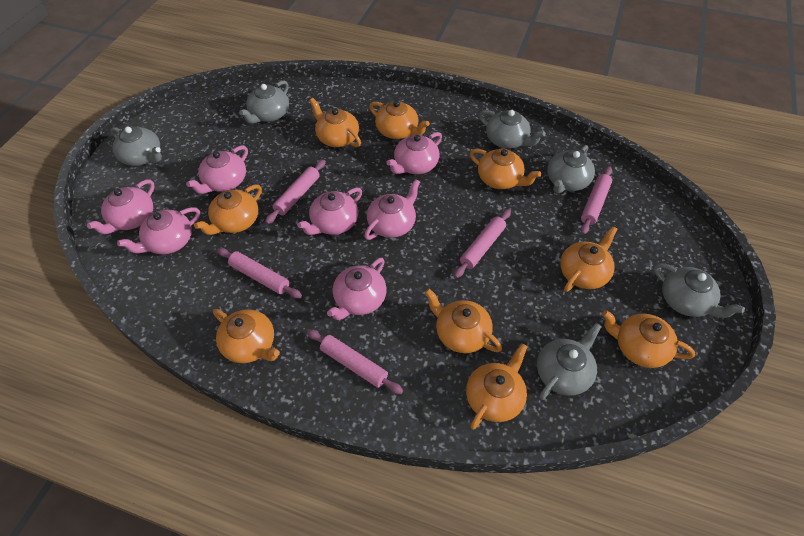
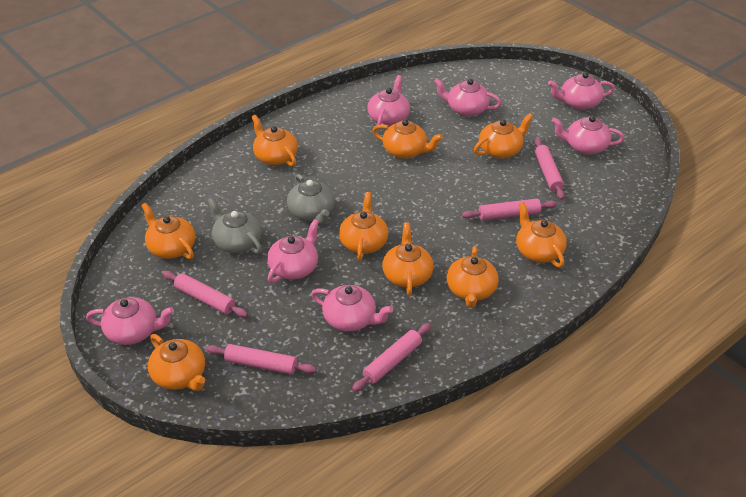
grey teapot: 6 -> 2

